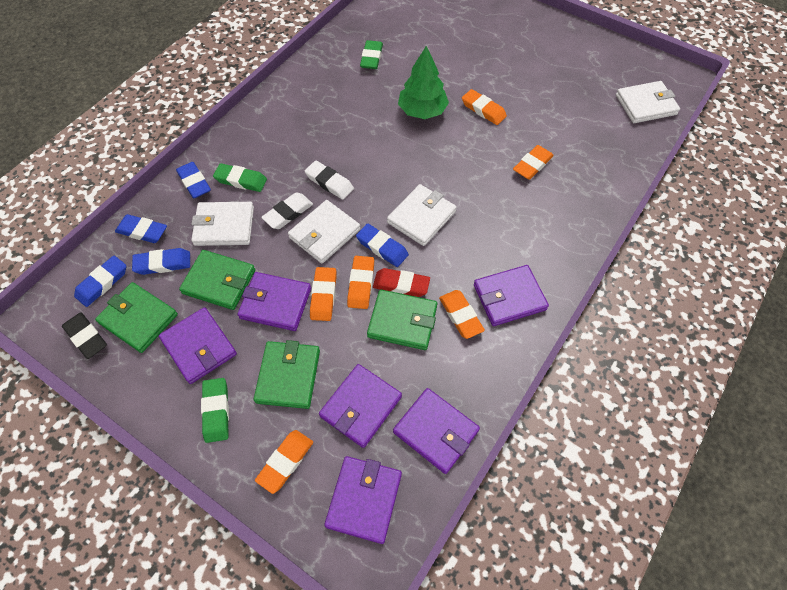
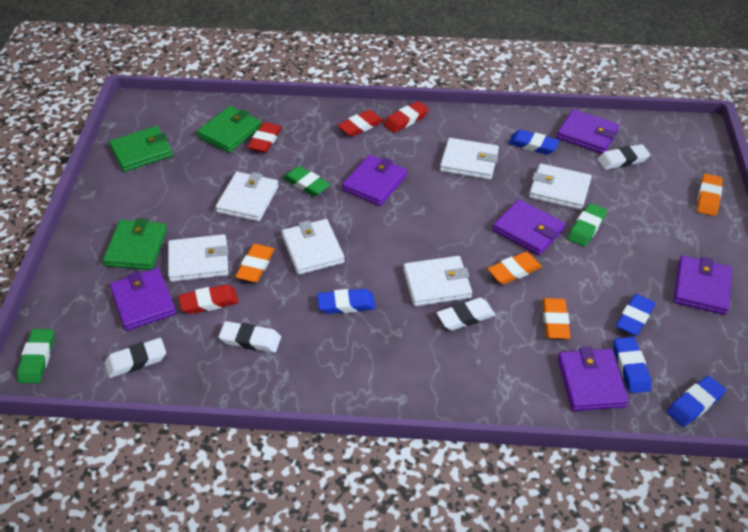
black eraser: 1 -> 0
green tree: 1 -> 0
green wallet: 4 -> 3
orange eraser: 6 -> 4
red eraser: 1 -> 4
white eraser: 2 -> 4
white wallet: 4 -> 6

